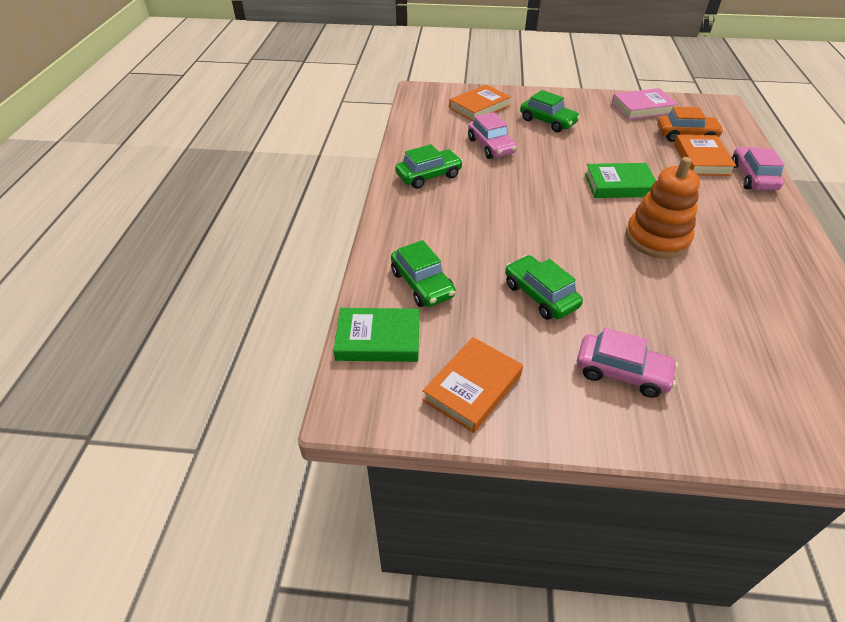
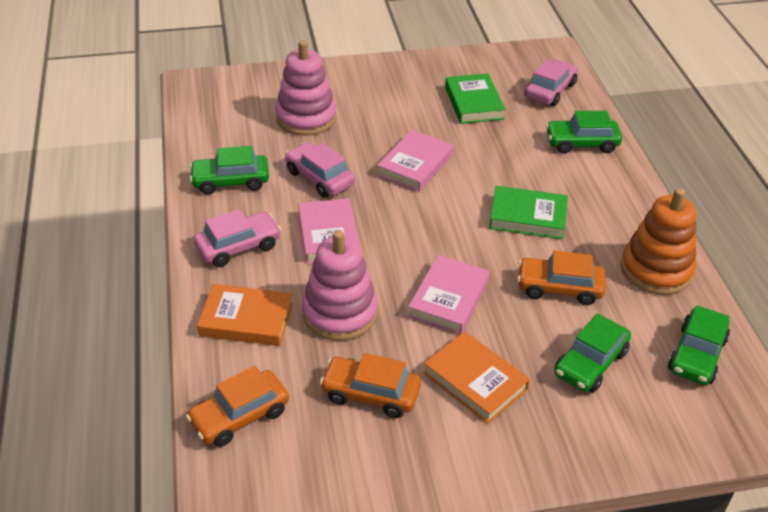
orange book: 3 -> 2
orange car: 1 -> 3
pink book: 1 -> 3
pink stacking toy: 0 -> 2

